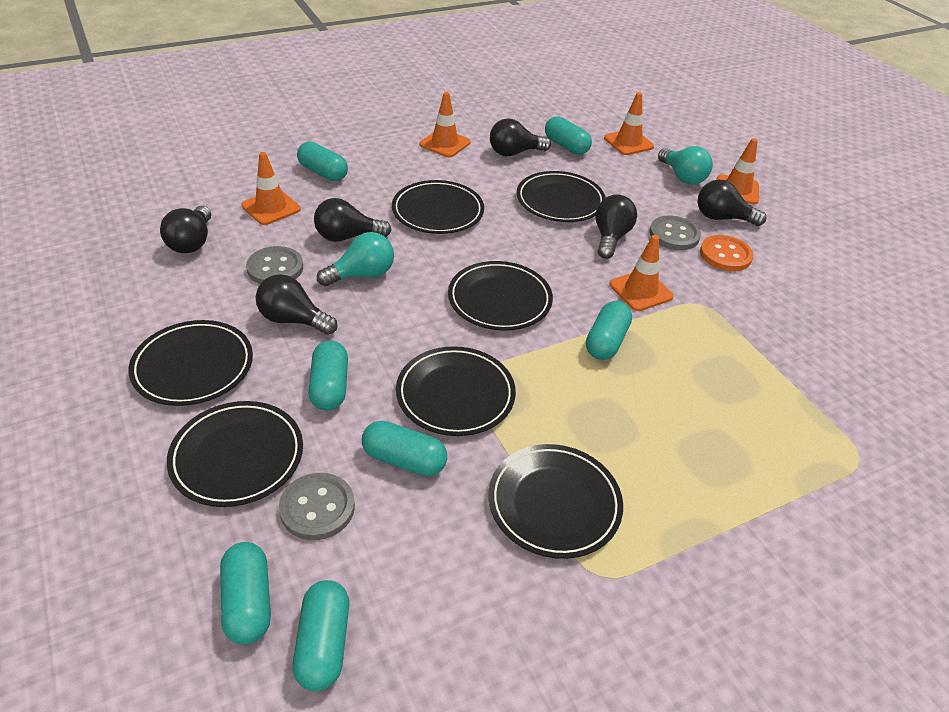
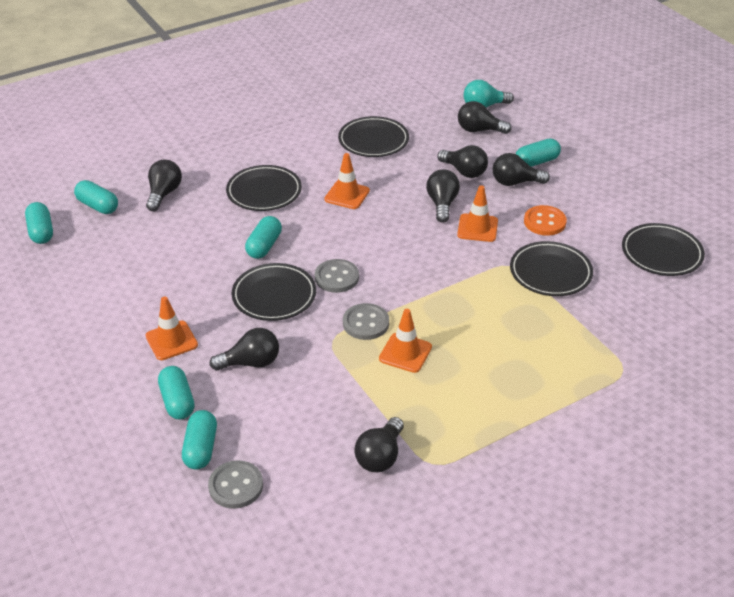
black light bulb: 6 -> 7
black plate: 7 -> 5
orange traffic cone: 5 -> 4
turquoise capsule: 7 -> 6
turquoise light bulb: 2 -> 1

